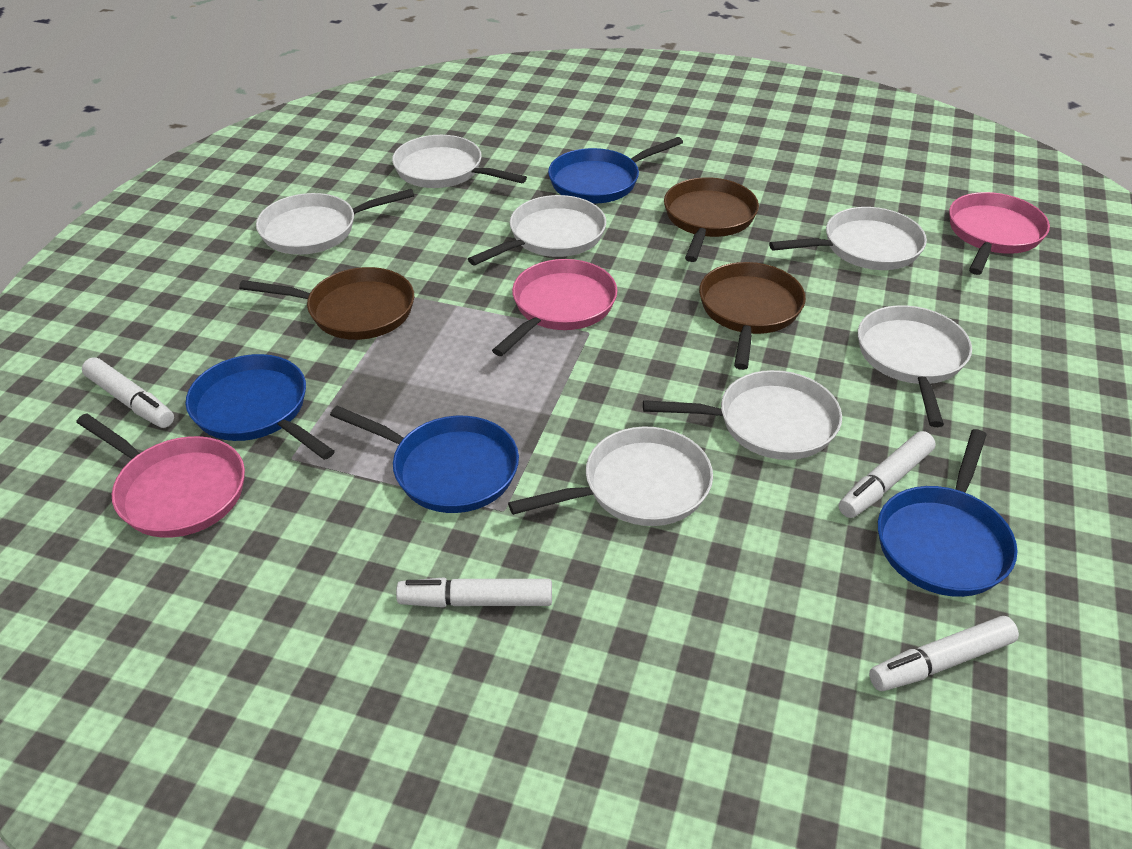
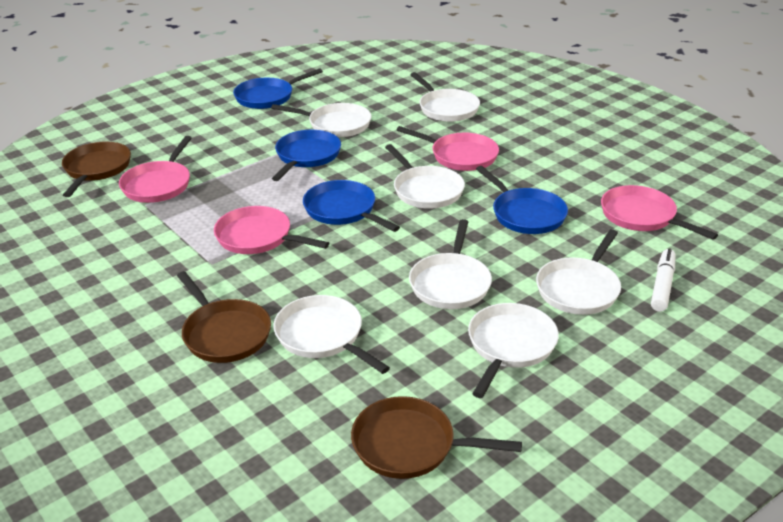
pink pan: 3 -> 4
white marker: 4 -> 1

